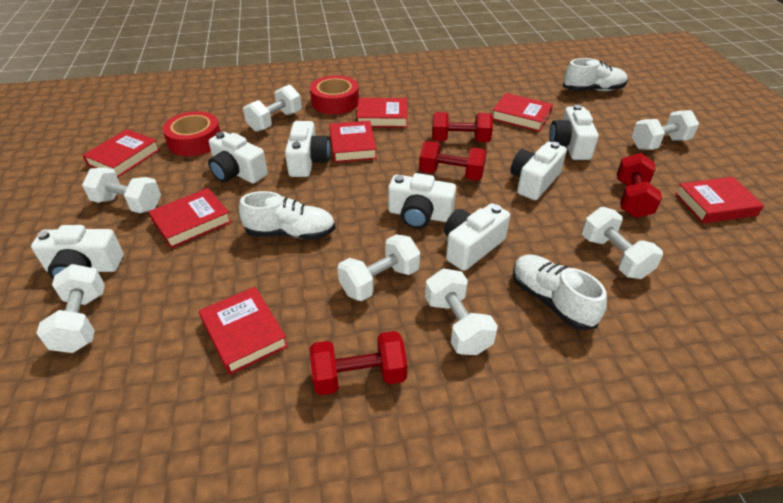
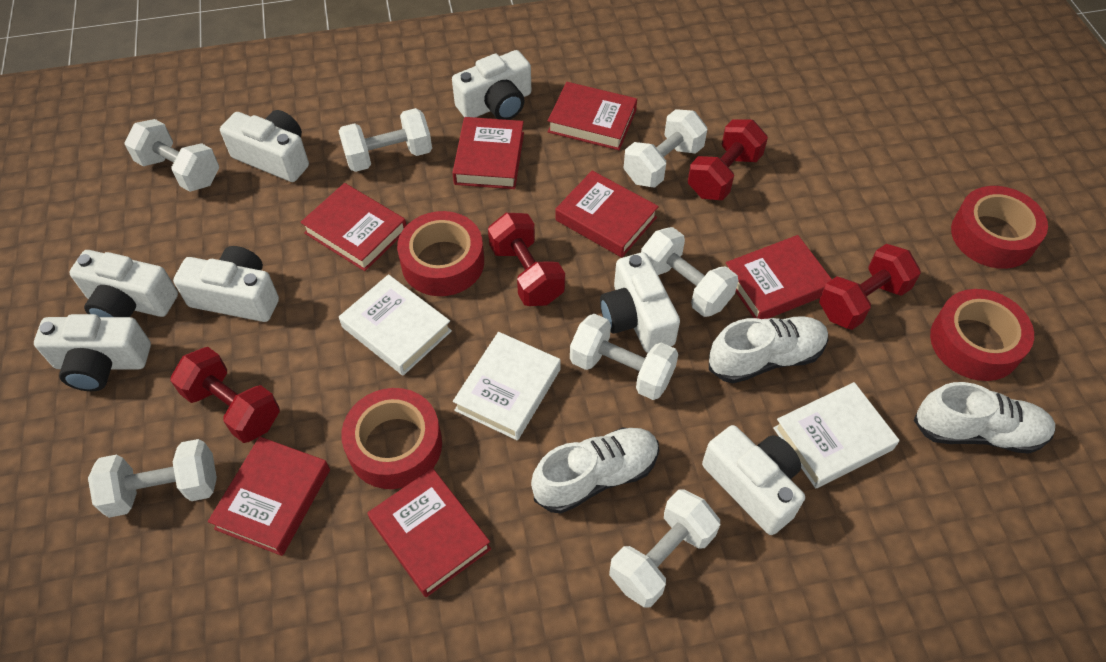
red tape: 2 -> 4
white book: 0 -> 3

